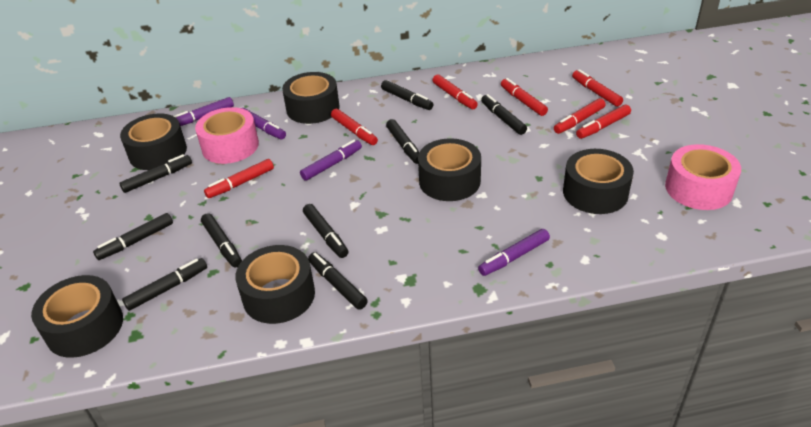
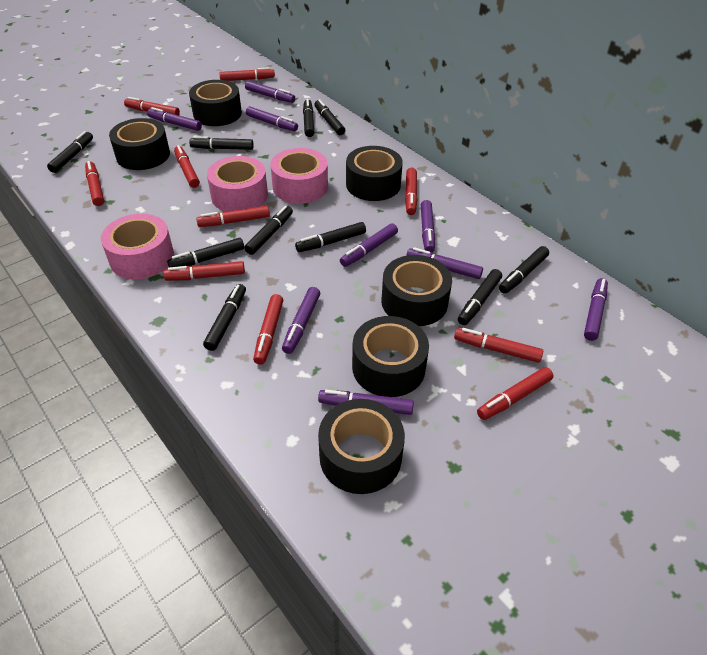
black marker: 9 -> 10
pink tape: 2 -> 3
purple marker: 4 -> 9
red marker: 7 -> 10

